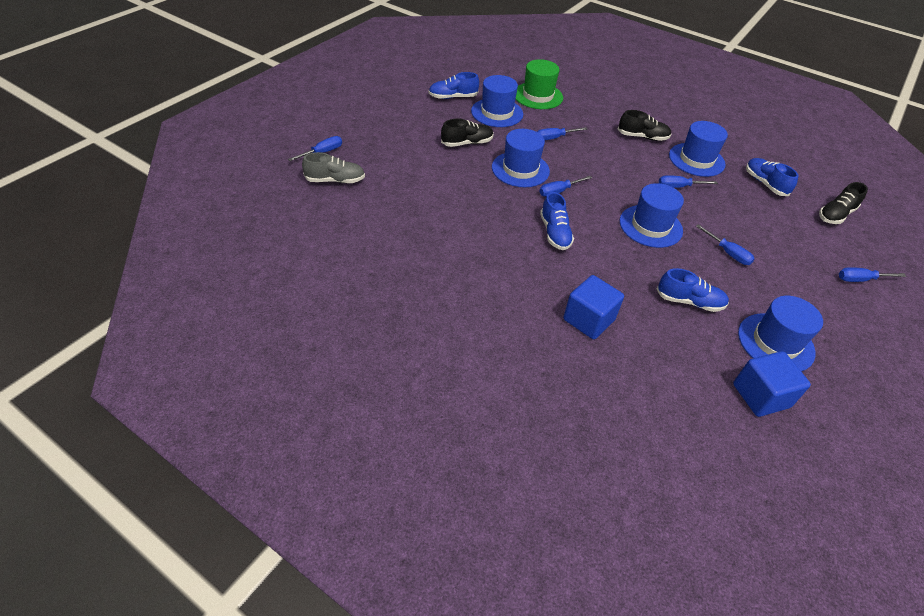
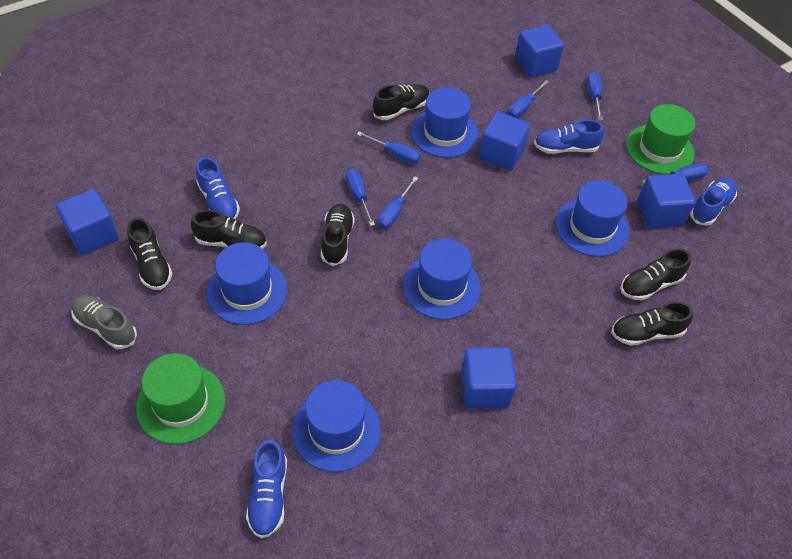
black shoe: 3 -> 6
blue cube: 2 -> 5
green hat: 1 -> 2

